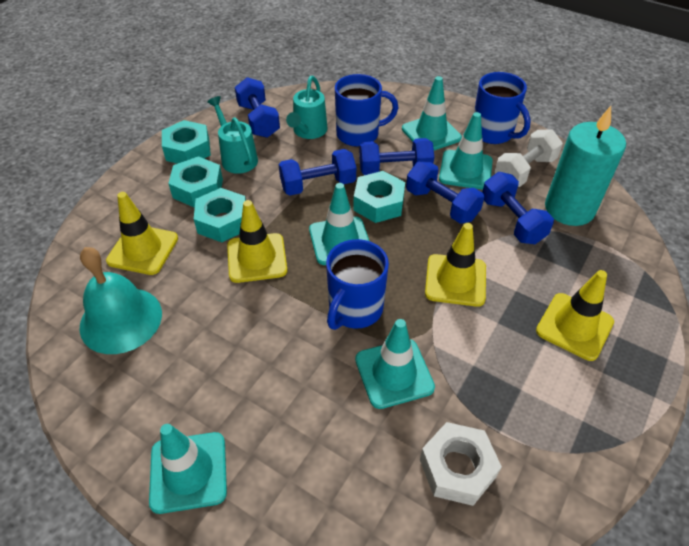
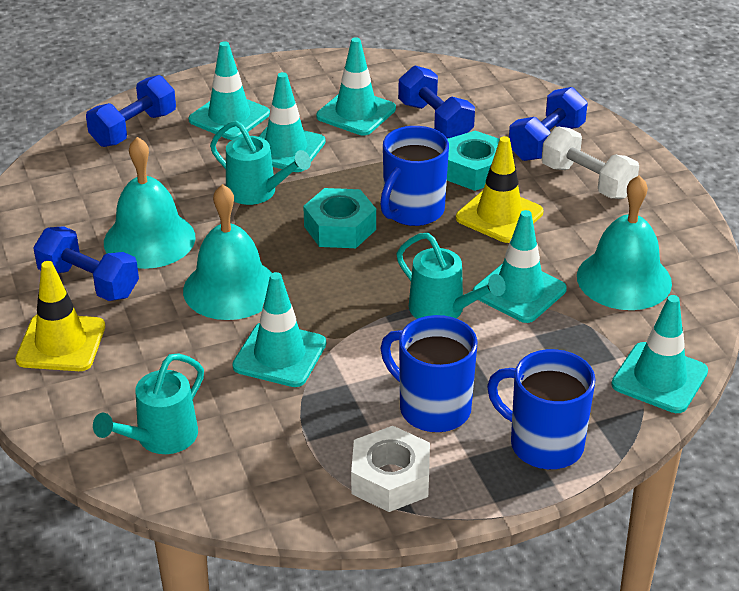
blue dumbbell: 5 -> 4
turquoise bell: 1 -> 3
turquoise candle: 1 -> 0
turquoise nut: 4 -> 2
turquoise traffic cone: 5 -> 6
turquoise watering can: 2 -> 3
yellow traffic cone: 4 -> 2

